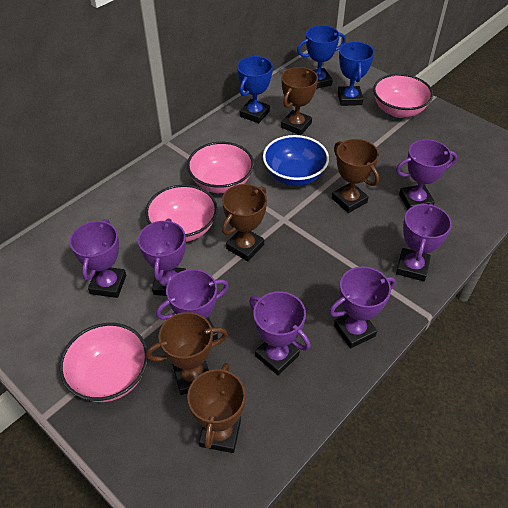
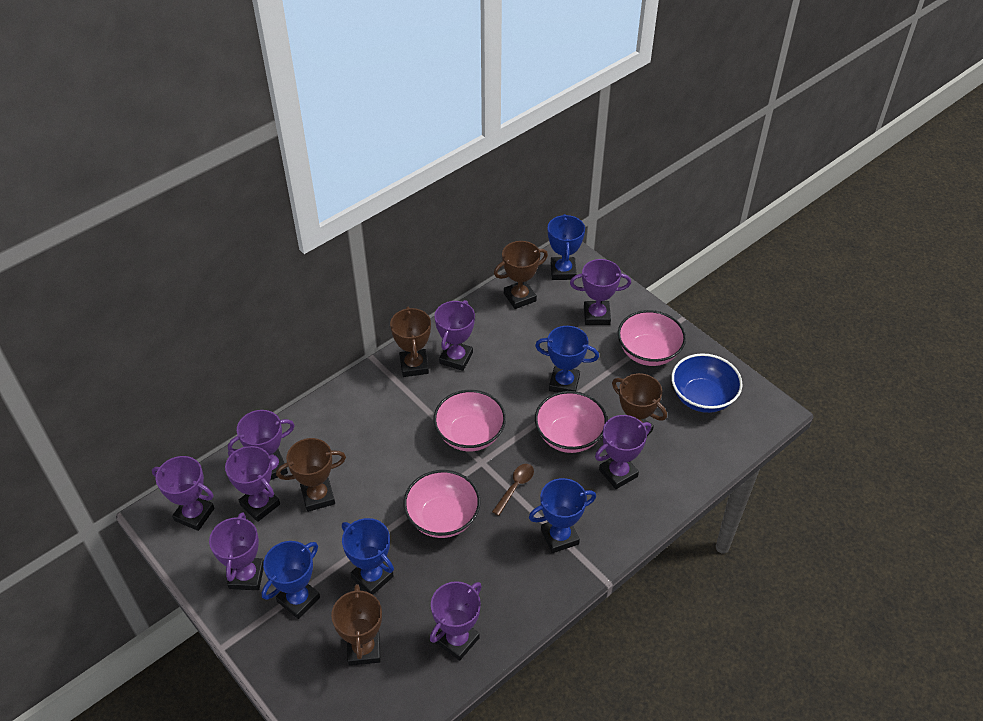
blue trophy: 3 -> 5
brown spoon: 0 -> 1
purple trophy: 7 -> 8

